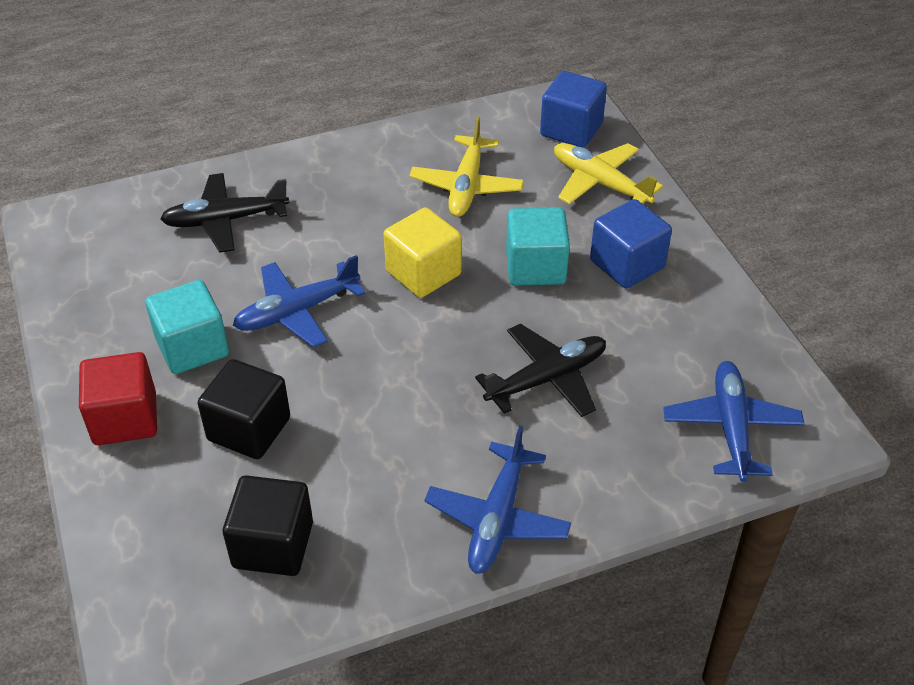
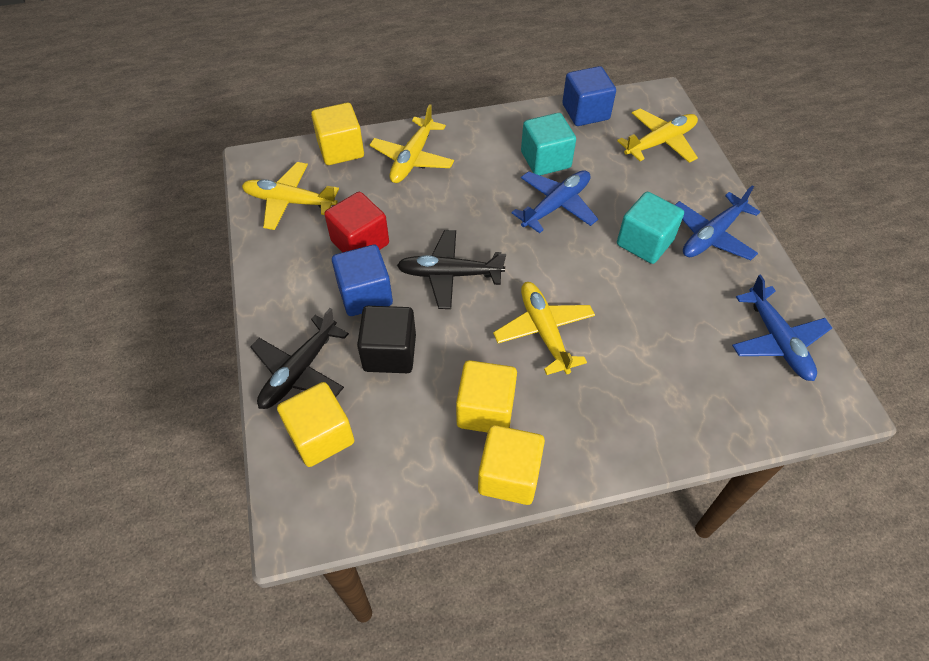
black cube: 2 -> 1
yellow cube: 1 -> 4
yellow plane: 2 -> 4

